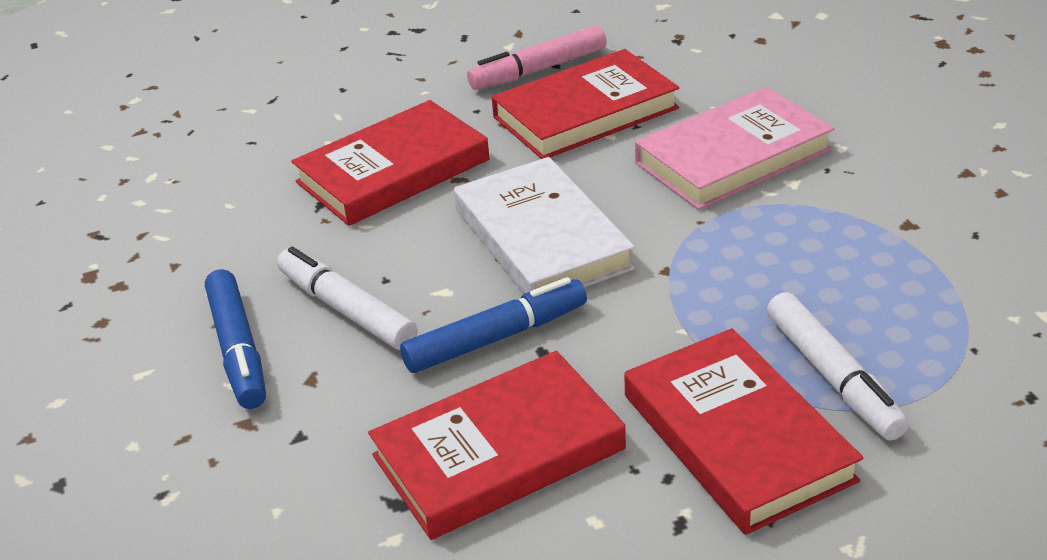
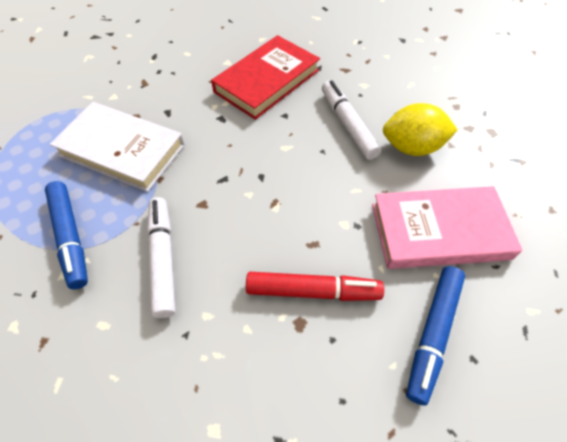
pink marker: 1 -> 0
red book: 4 -> 1
red marker: 0 -> 1
yellow lemon: 0 -> 1

